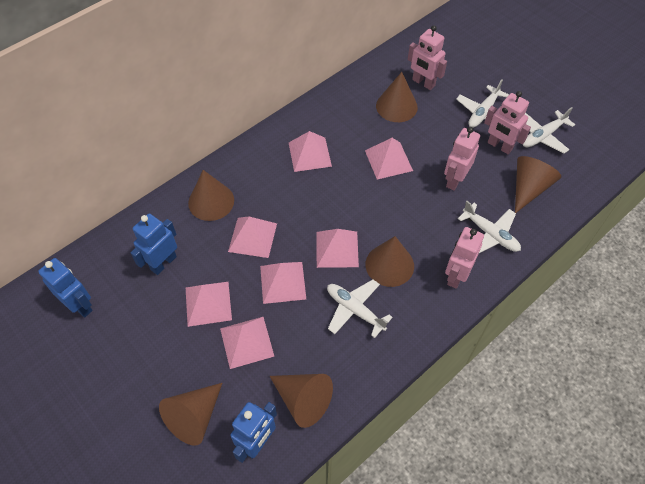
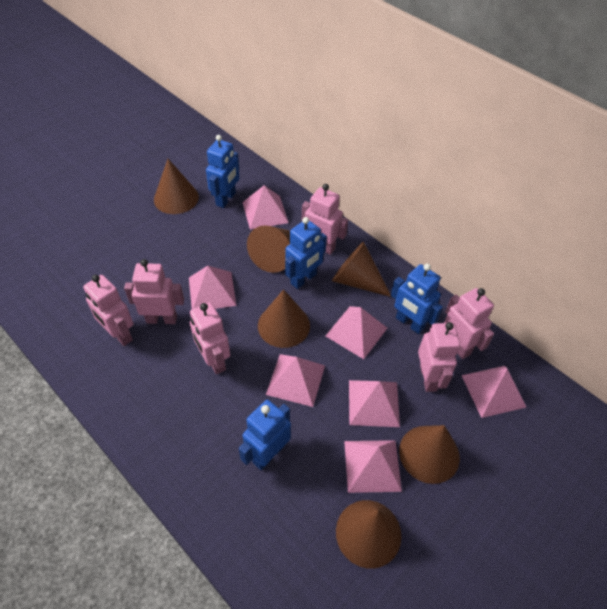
blue robot: 3 -> 4
pink robot: 4 -> 6
white plane: 4 -> 0

